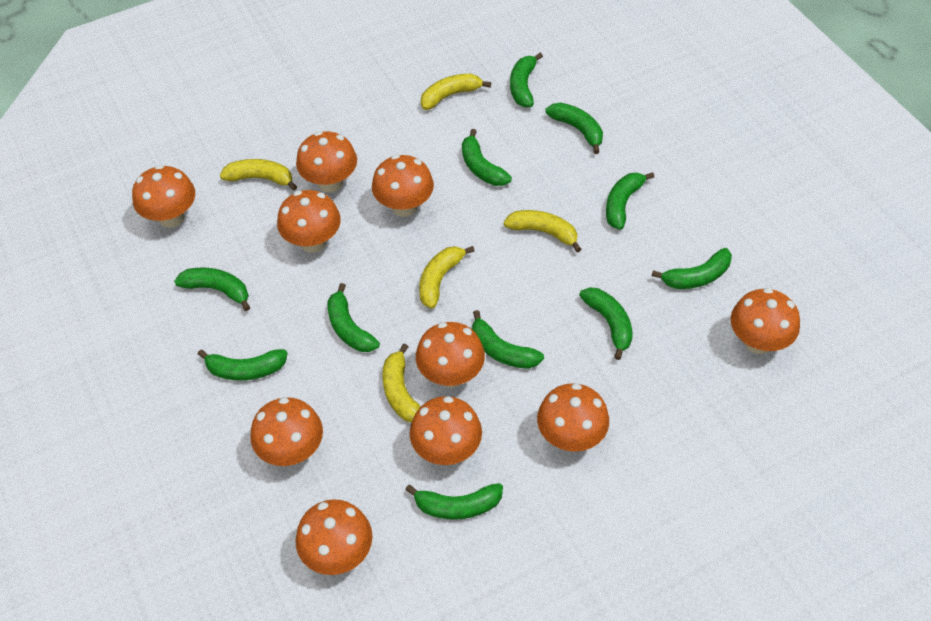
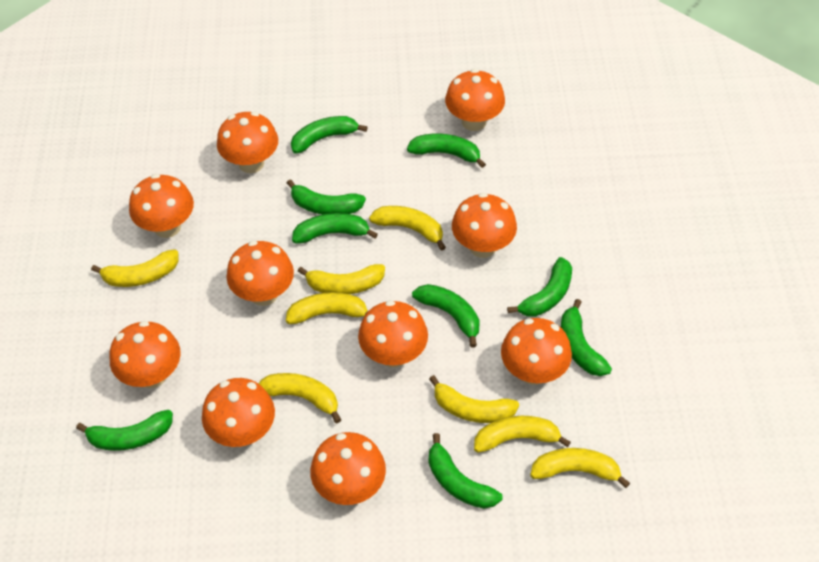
green banana: 11 -> 9
yellow banana: 5 -> 8

